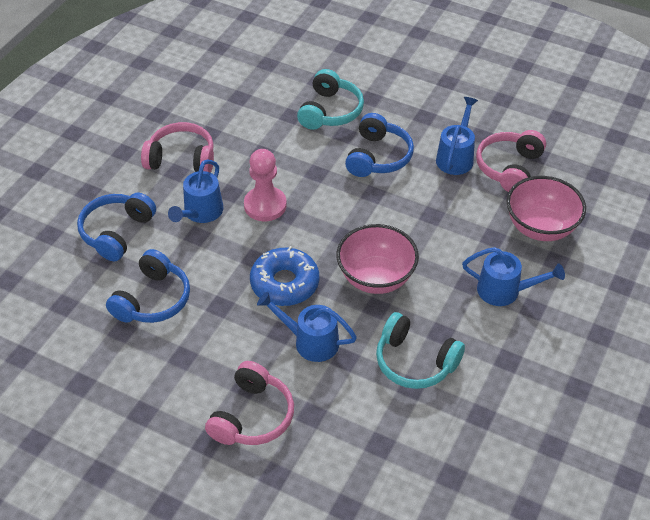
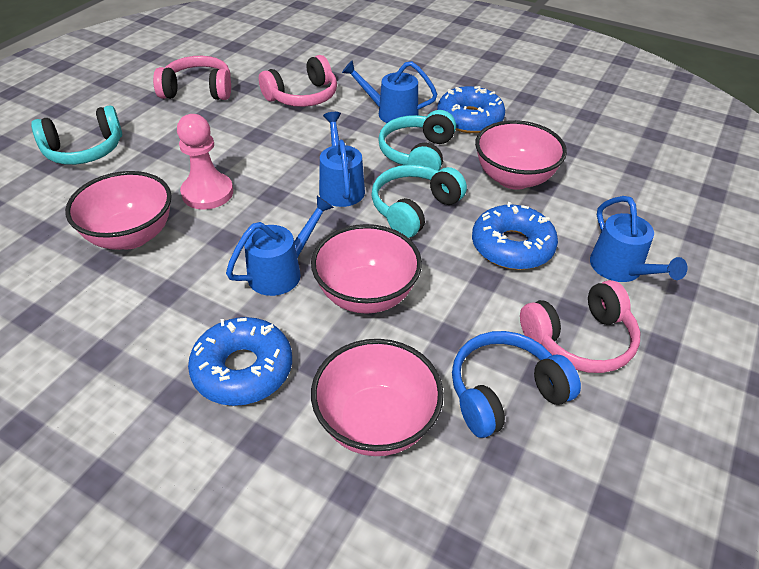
blue donut: 1 -> 3
blue headphones: 3 -> 1
pink bowl: 2 -> 4
turquoise headphones: 2 -> 3

